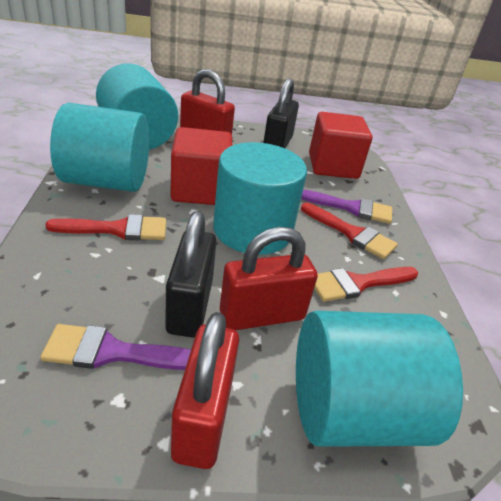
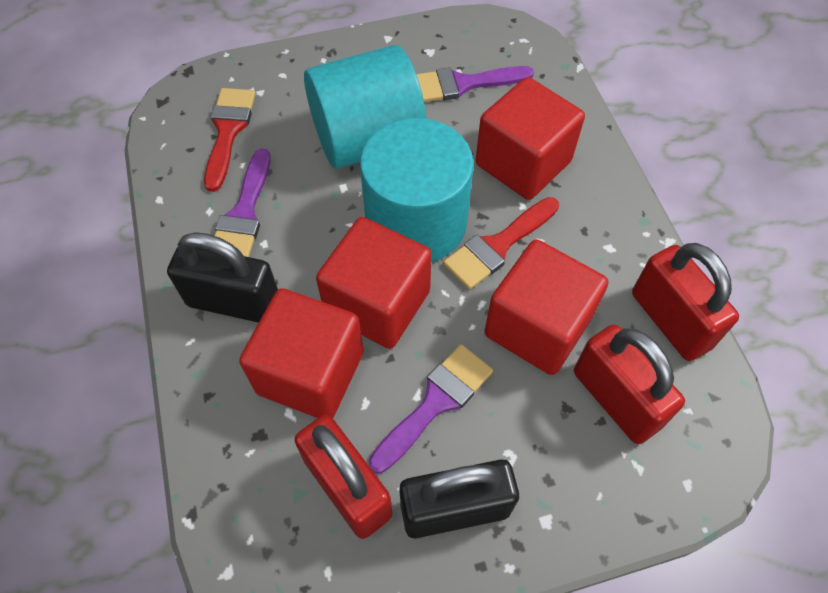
purple brush: 2 -> 3
red brush: 3 -> 2
red cube: 2 -> 4
turquoise cylinder: 4 -> 2

